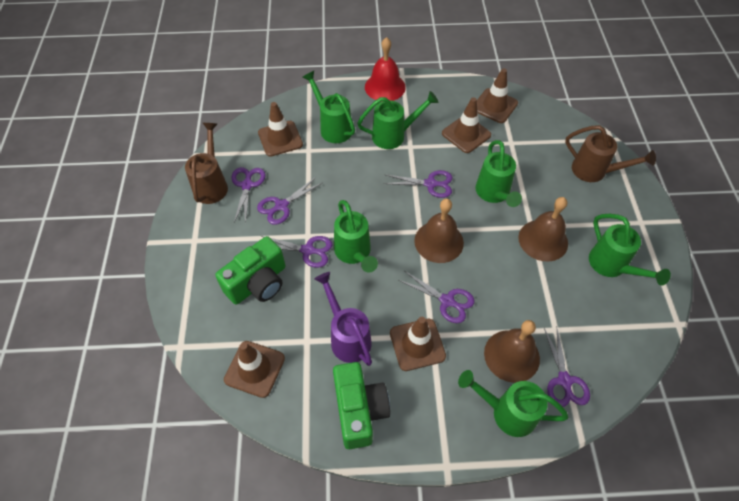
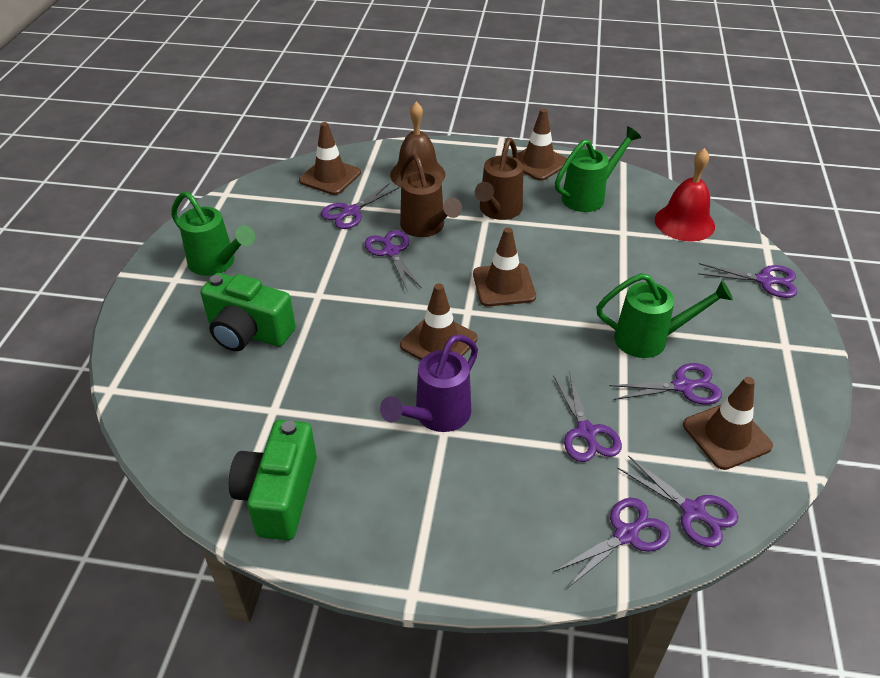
brown bell: 3 -> 1
green watering can: 6 -> 3
purple scissors: 6 -> 7

